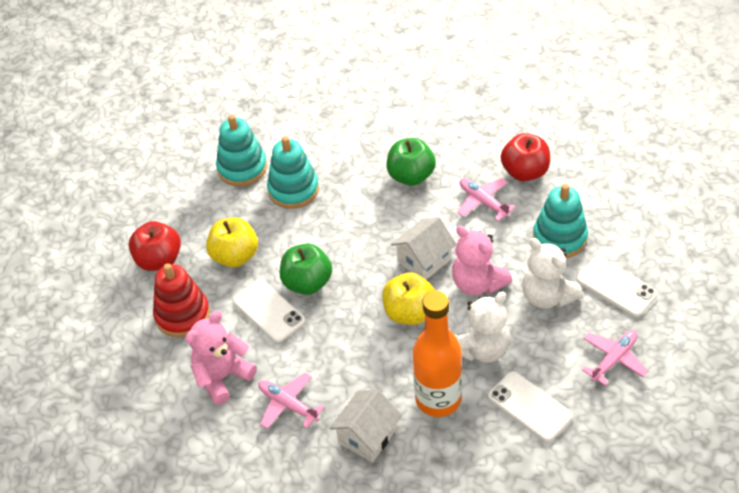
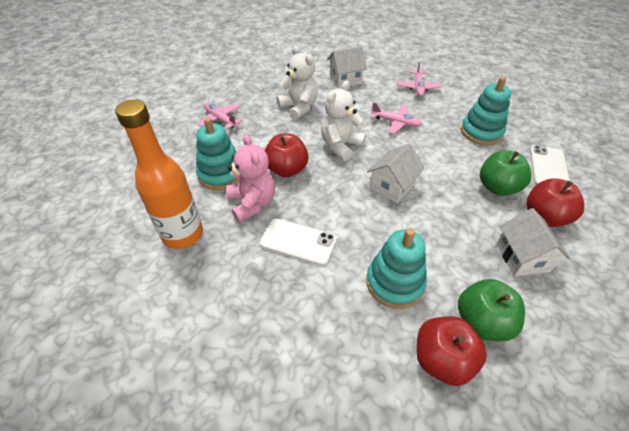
pink teddy bear: 2 -> 1
red apple: 2 -> 3
red stacking toy: 1 -> 0
white house: 2 -> 3
white phone: 3 -> 2
yellow apple: 2 -> 0

